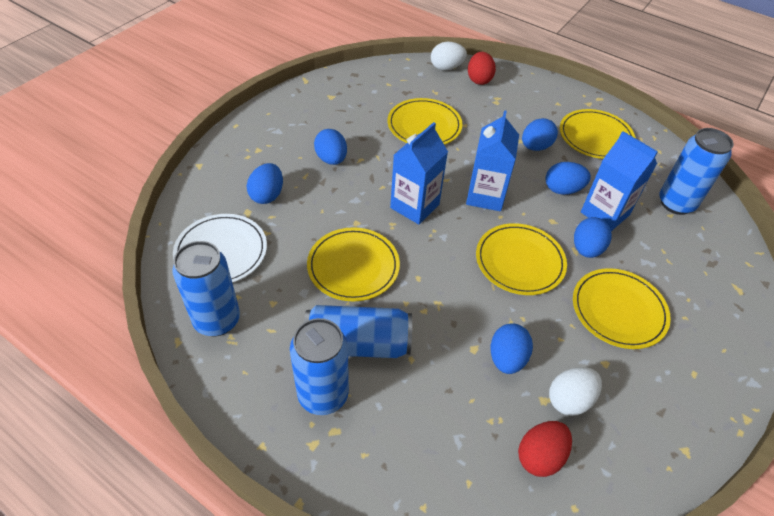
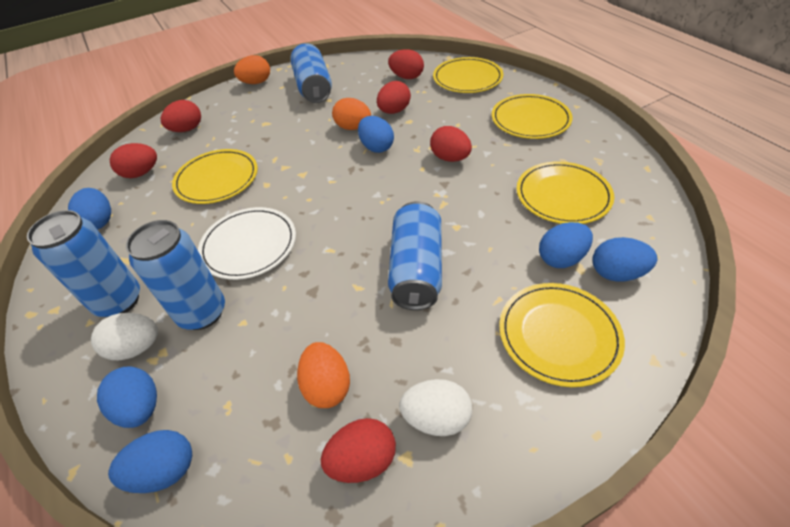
blue carton: 3 -> 0
orange egg: 0 -> 3
red egg: 2 -> 6

